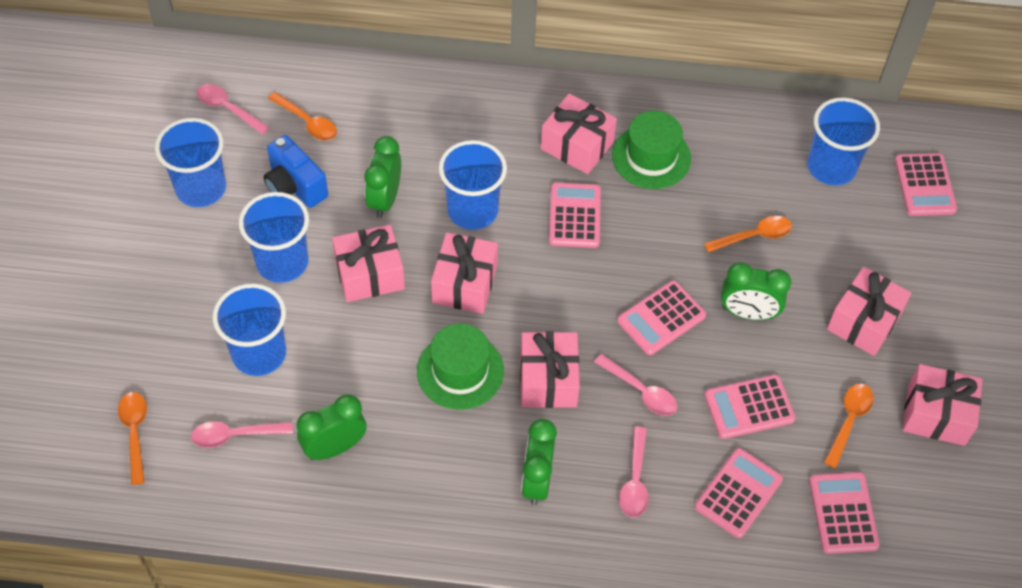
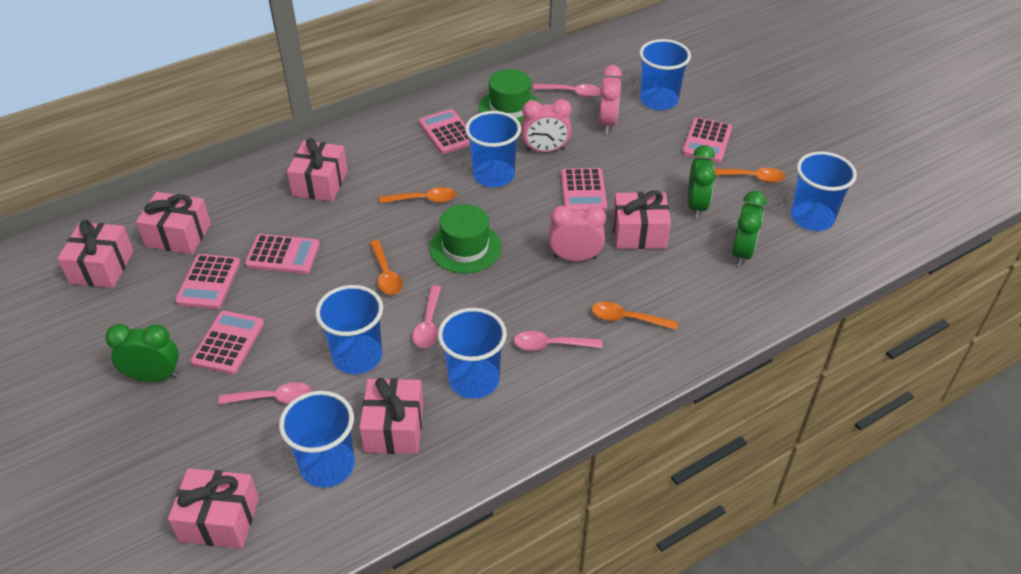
blue camera: 1 -> 0
blue cup: 5 -> 6
green clock: 4 -> 3
pink clock: 0 -> 3

